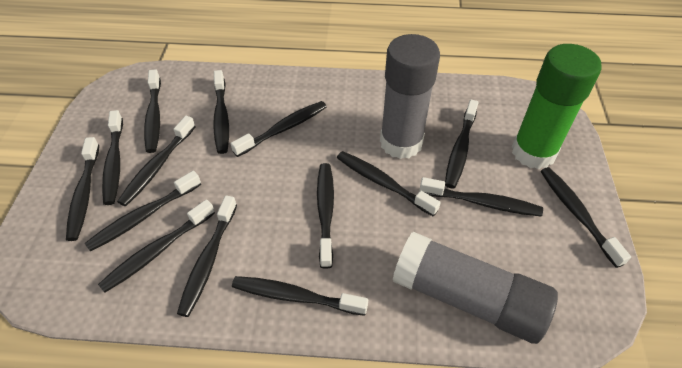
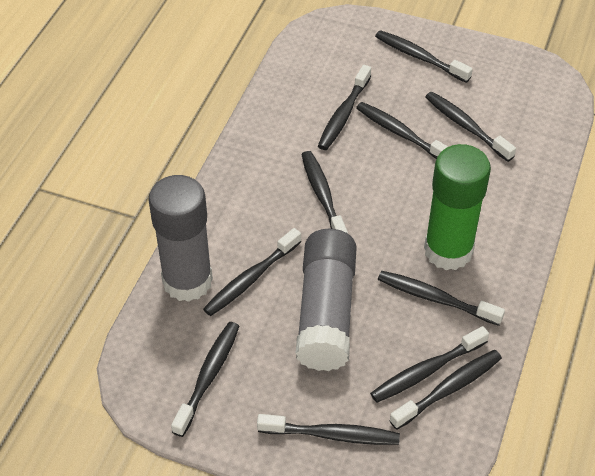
black toothbrush: 15 -> 11

